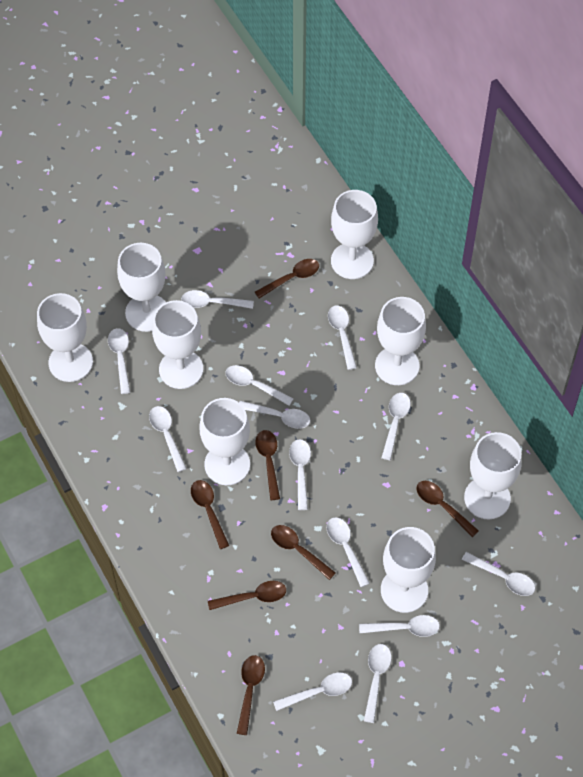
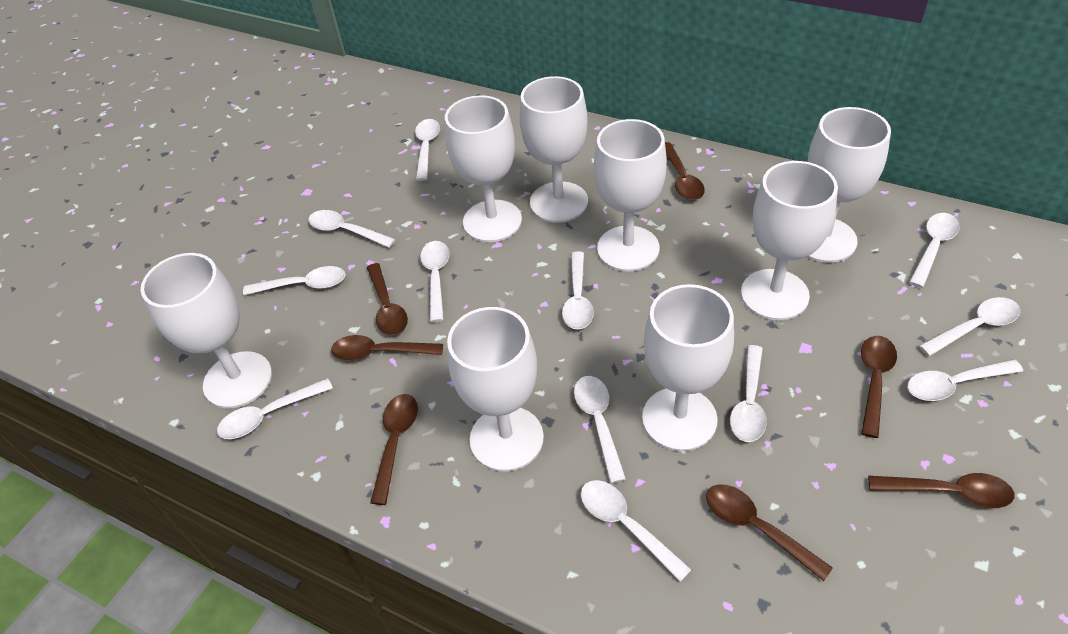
white spoon: 13 -> 12

